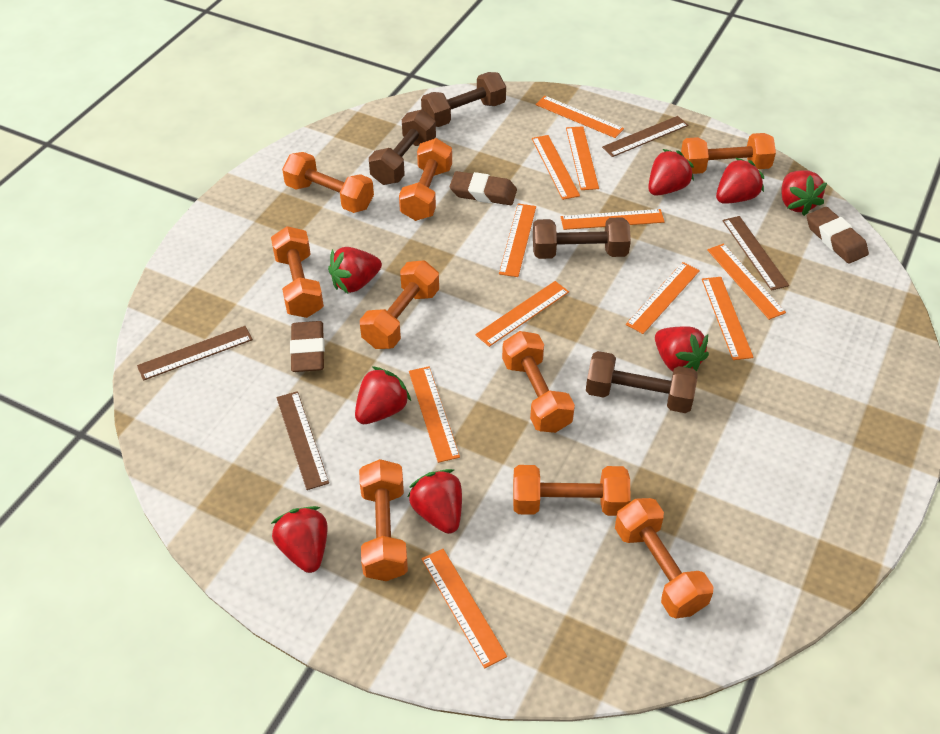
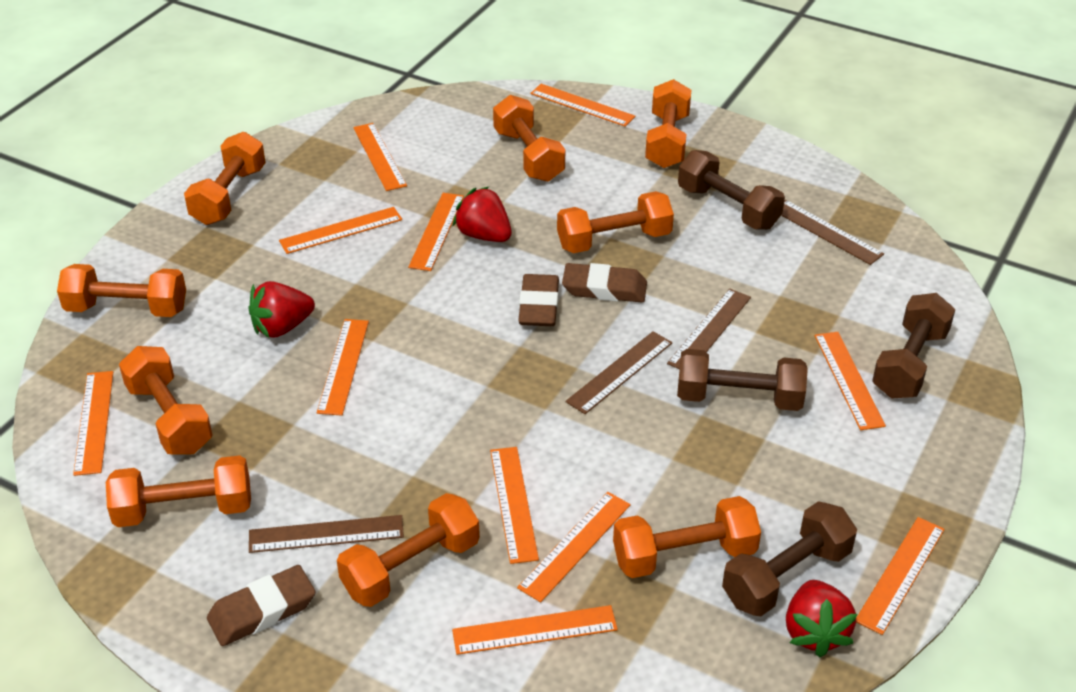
red strawberry: 8 -> 3

